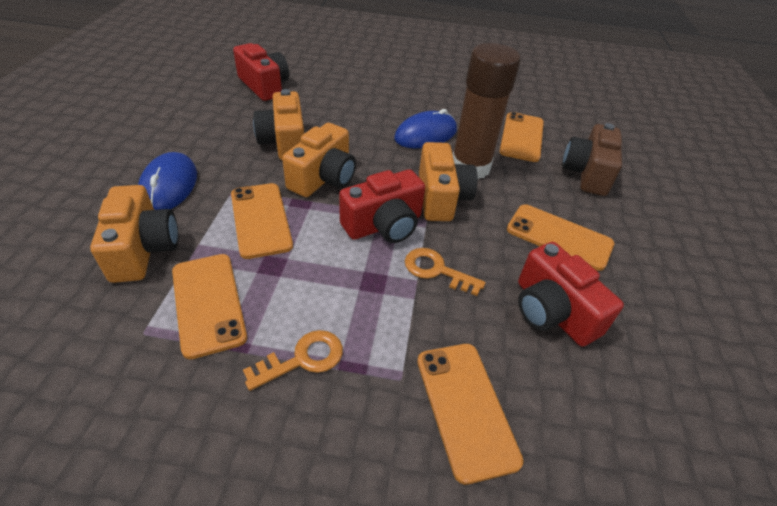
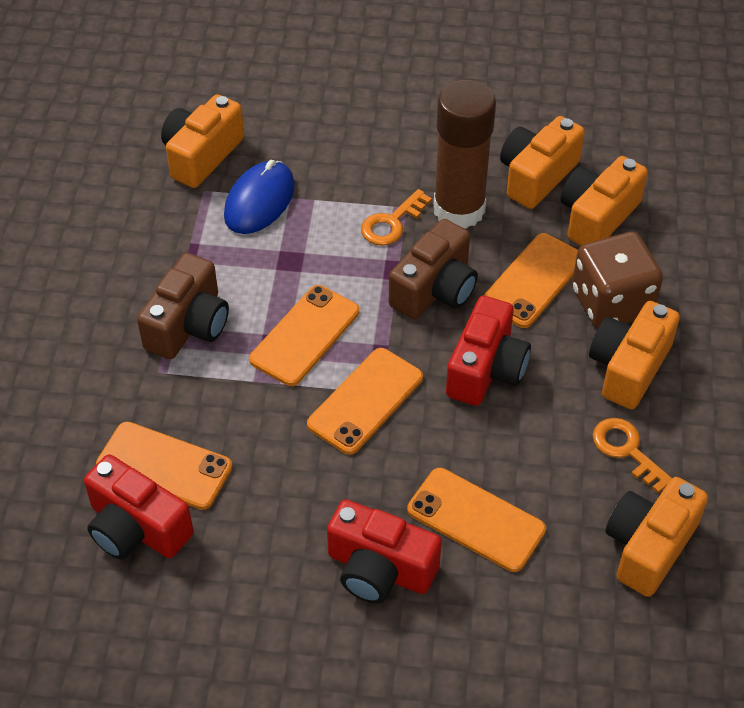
blue mouse: 2 -> 1
brown camera: 1 -> 2
brown dice: 0 -> 1
orange camera: 4 -> 5

